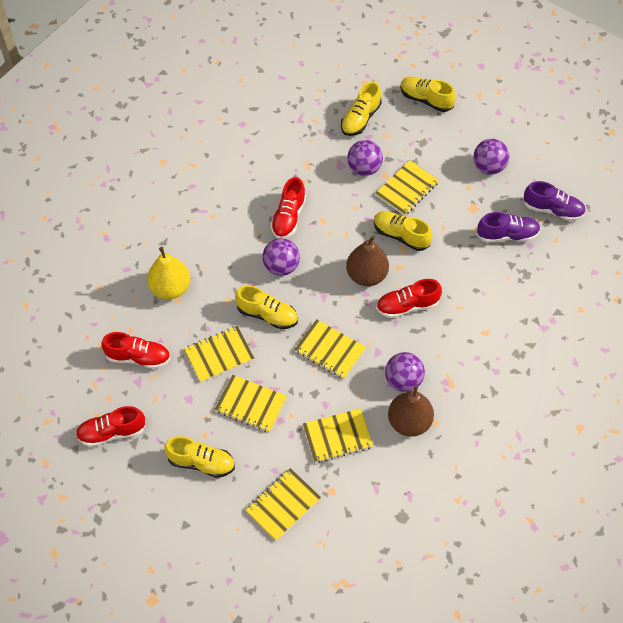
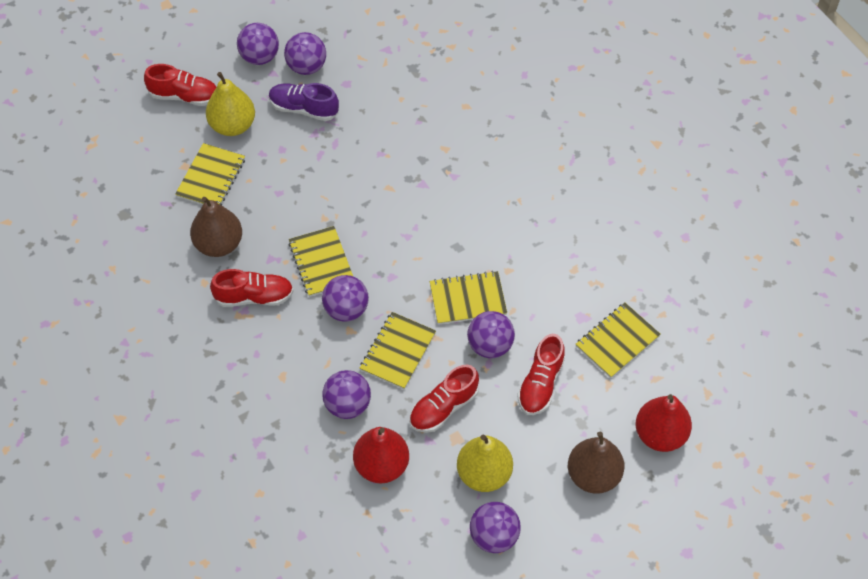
purple ball: 4 -> 6
purple shoe: 2 -> 1
red pear: 0 -> 2
yellow notebook: 6 -> 5
yellow pear: 1 -> 2
yellow shoe: 5 -> 0

